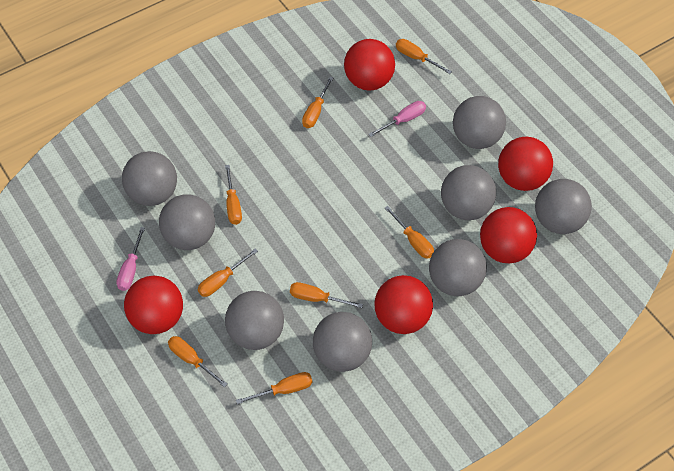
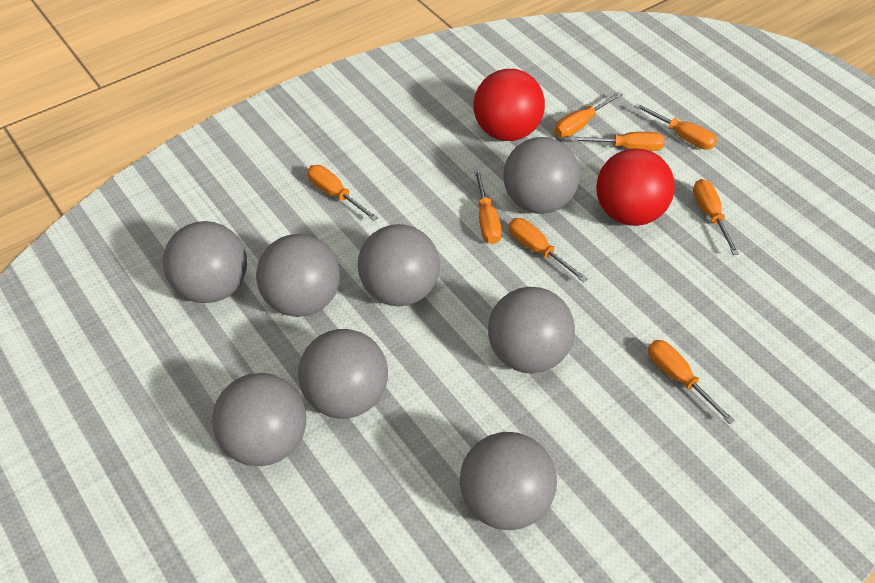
pink screwdriver: 2 -> 0
red ball: 5 -> 2

